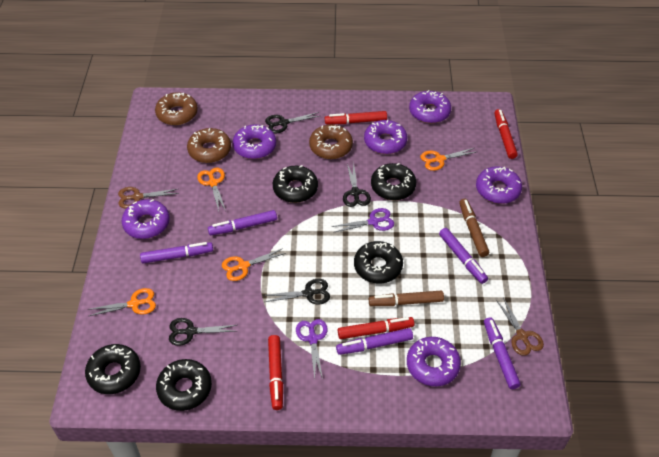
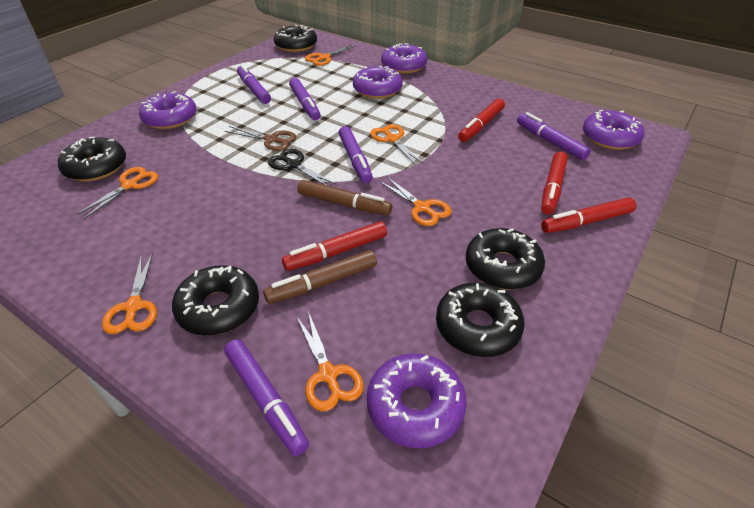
black scissors: 4 -> 1
brown donut: 3 -> 0
brown scissors: 2 -> 1
orange scissors: 4 -> 6
purple donut: 6 -> 5
purple scissors: 2 -> 0

